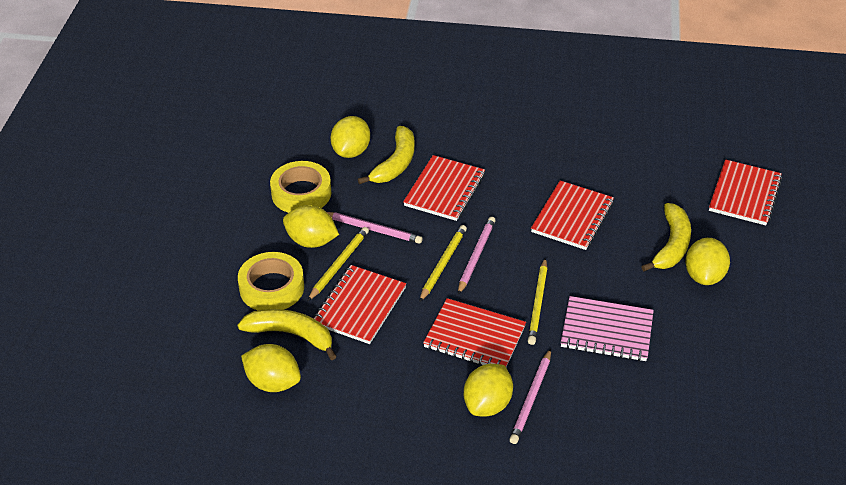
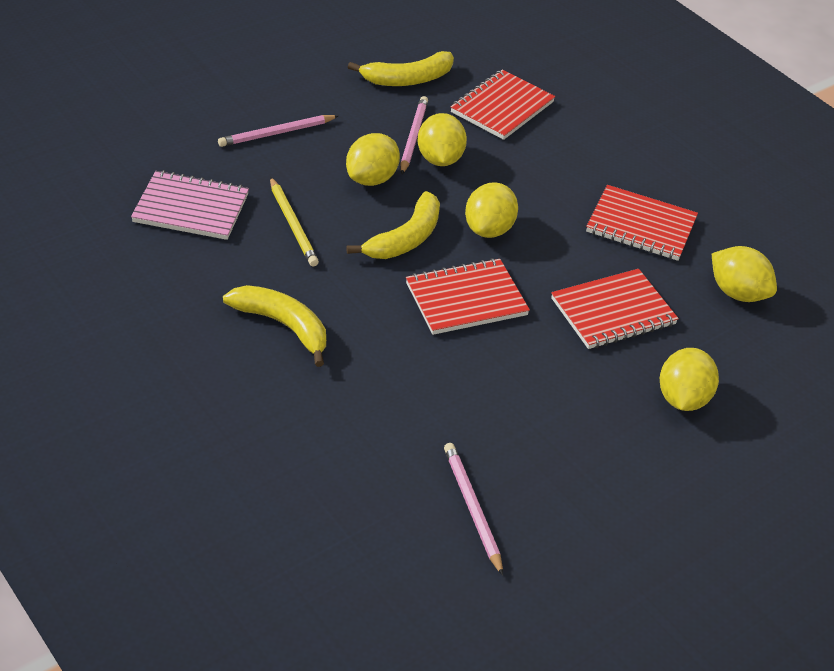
red notebook: 5 -> 4
yellow pencil: 3 -> 1
yellow tape: 2 -> 0

